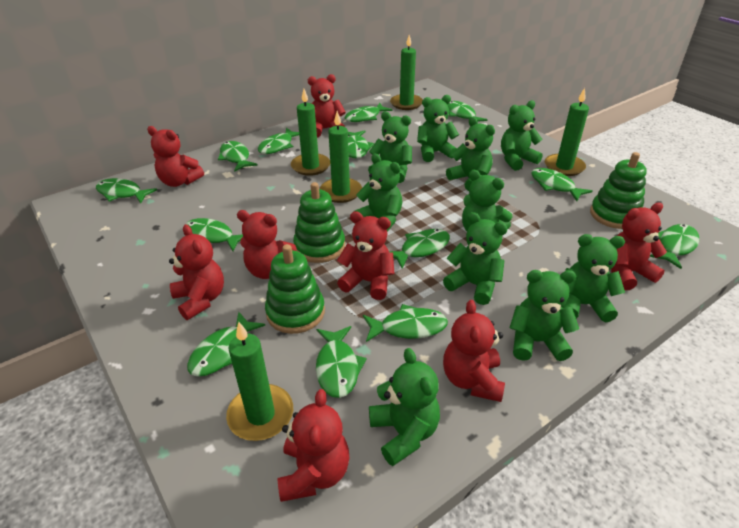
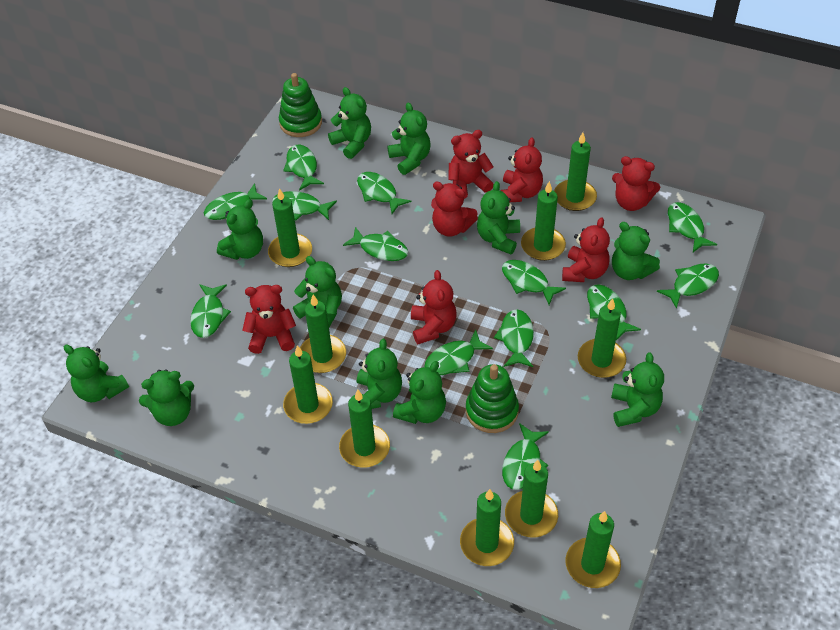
green candle: 5 -> 10
green stacking toy: 3 -> 2
green teddy bear: 10 -> 11
red teddy bear: 8 -> 7

